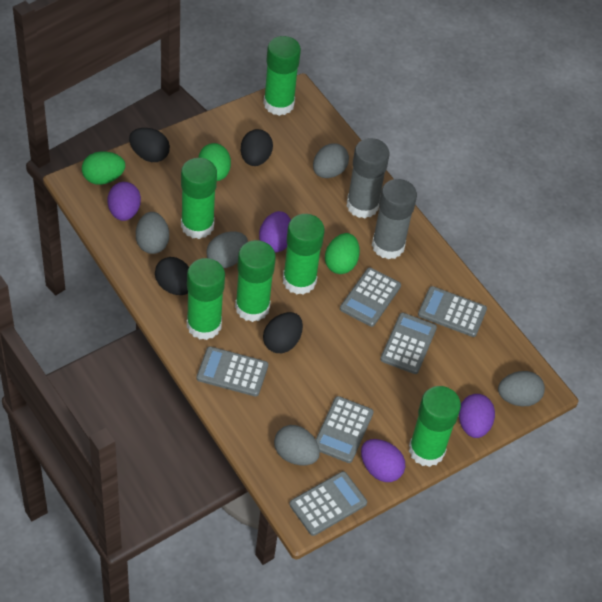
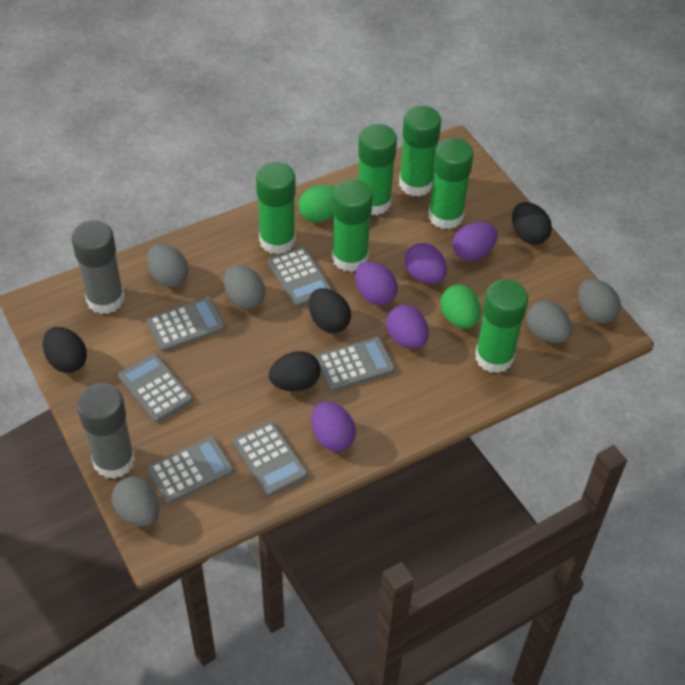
green egg: 3 -> 2
purple egg: 4 -> 5

